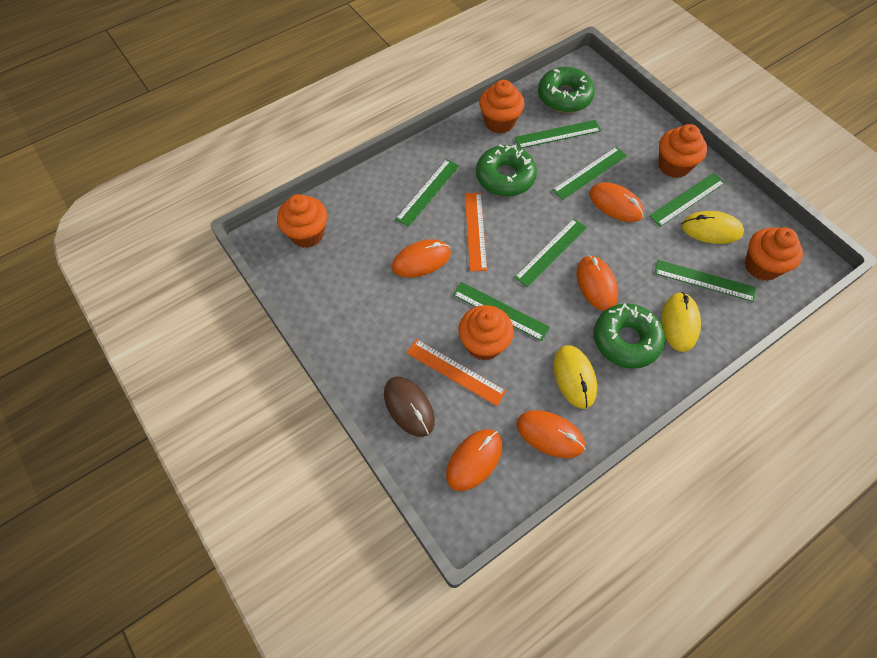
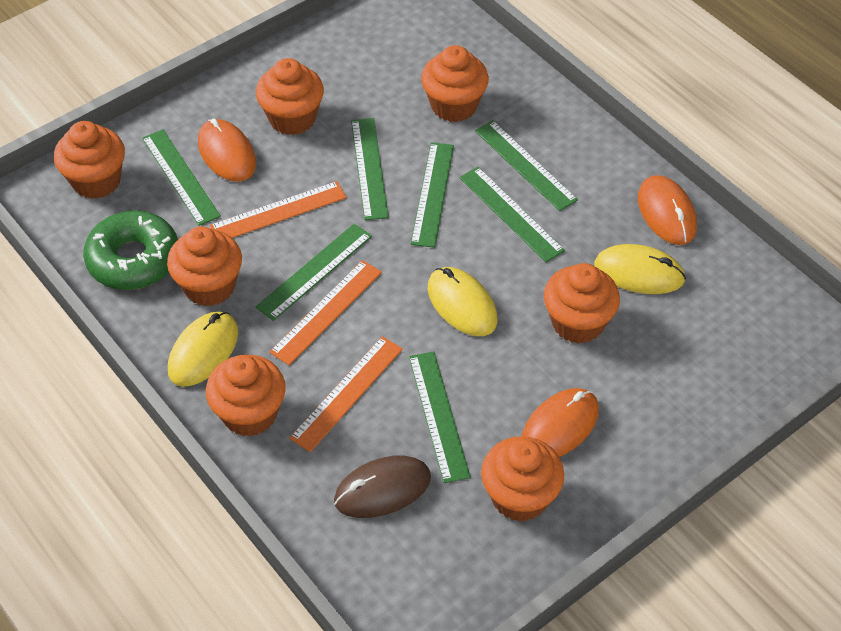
green donut: 3 -> 1
orange cupcake: 5 -> 7
orange mouse: 5 -> 3
orange ruler: 2 -> 3

